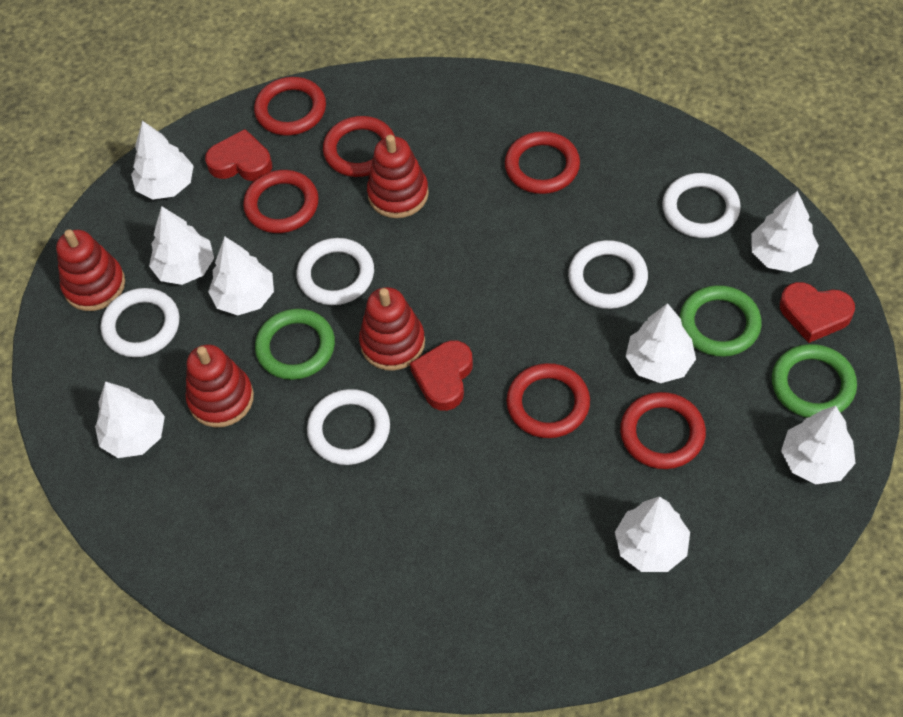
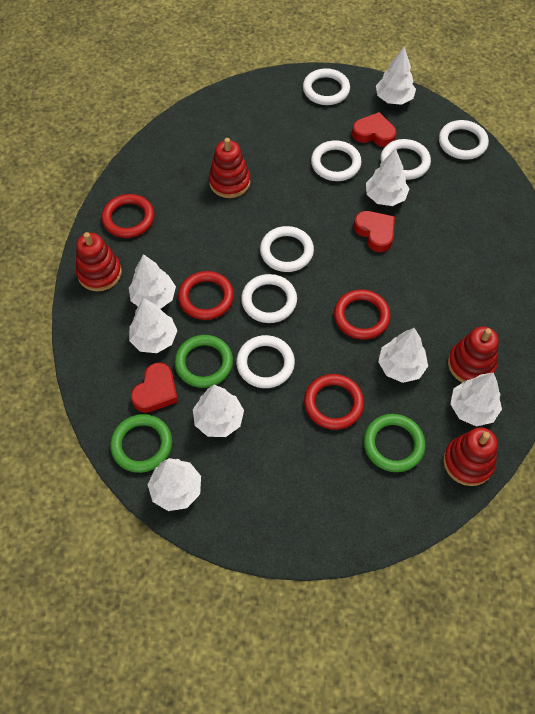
red ring: 6 -> 4
white ring: 5 -> 7

